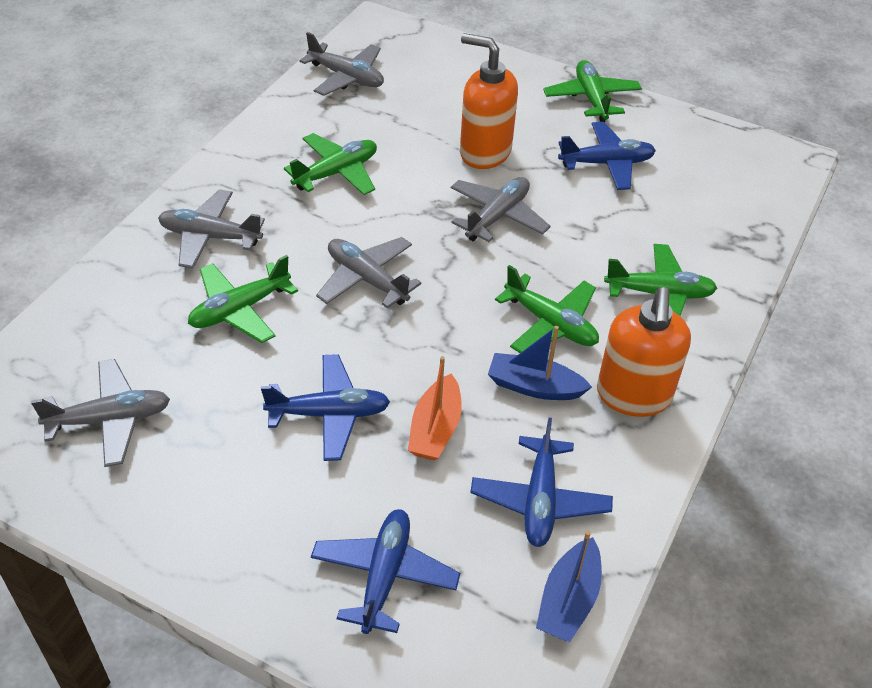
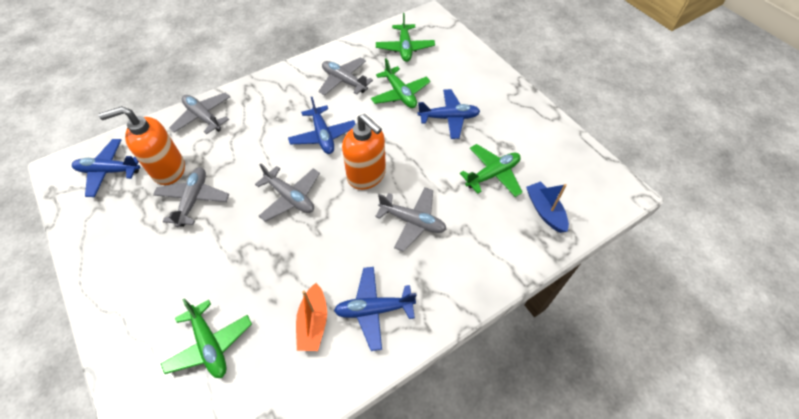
blue boat: 2 -> 1
green plane: 5 -> 4

